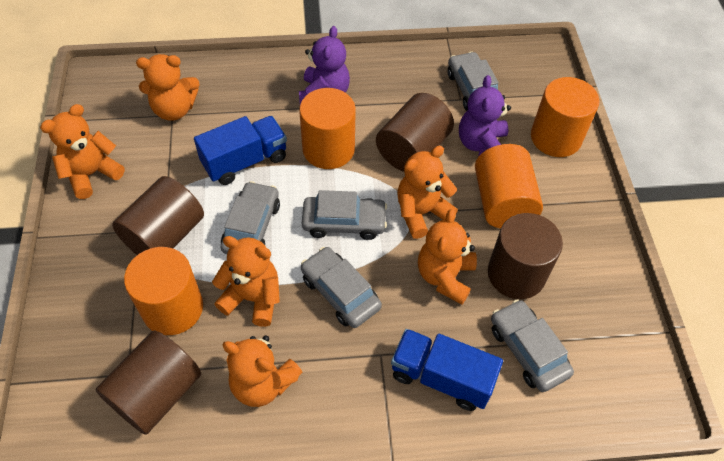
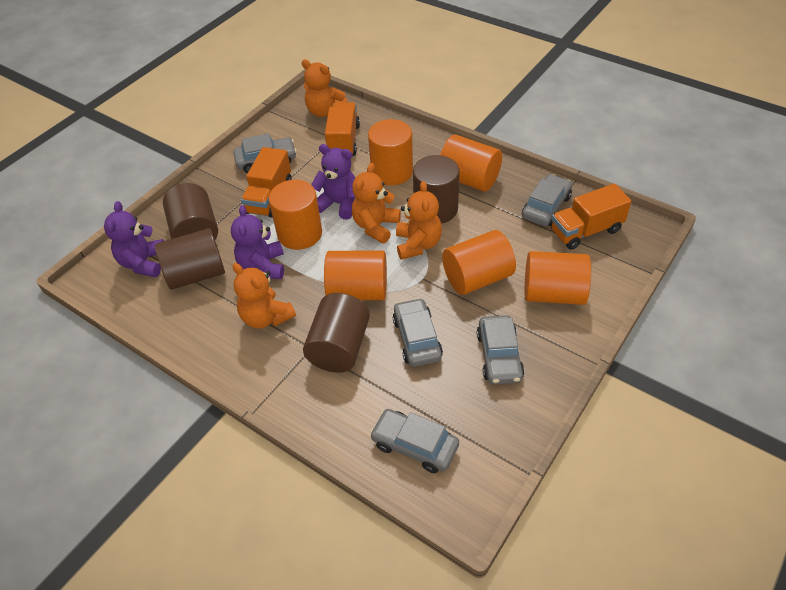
blue truck: 2 -> 0
orange cylinder: 4 -> 6
orange teddy bear: 6 -> 4
orange truck: 0 -> 3
purple teddy bear: 2 -> 3

